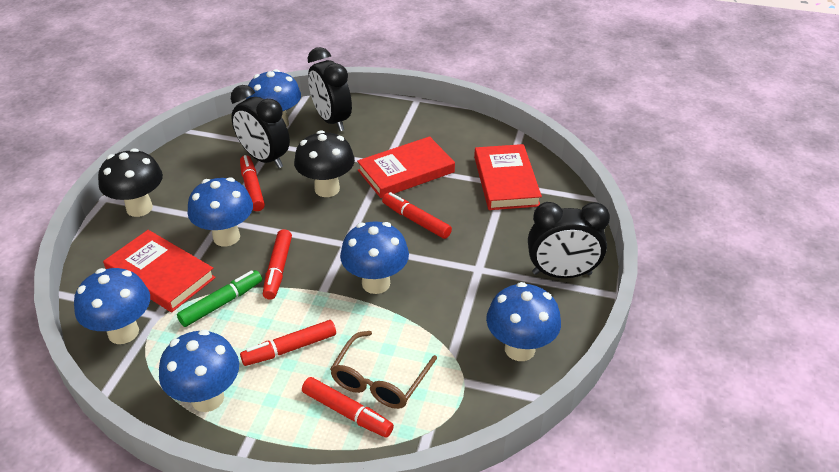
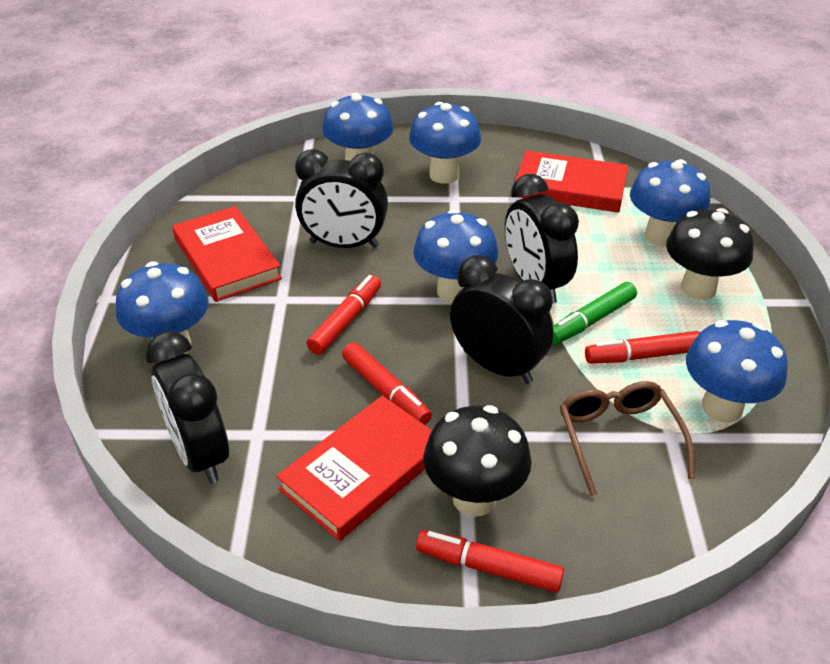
black clock: 3 -> 4
red marker: 5 -> 4

